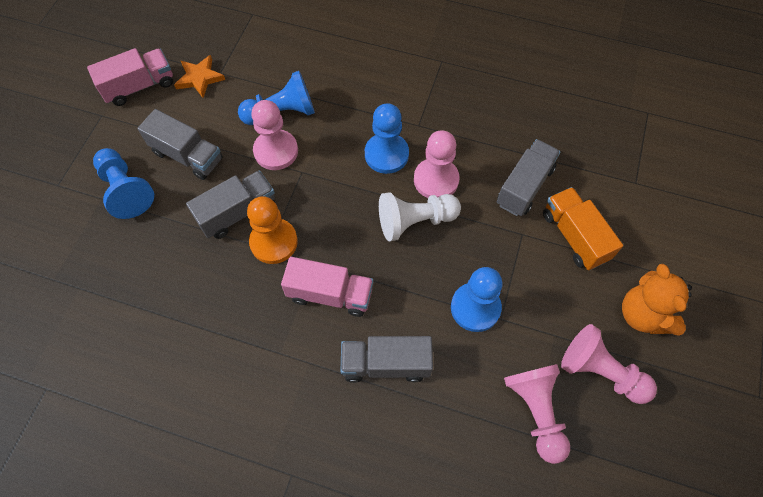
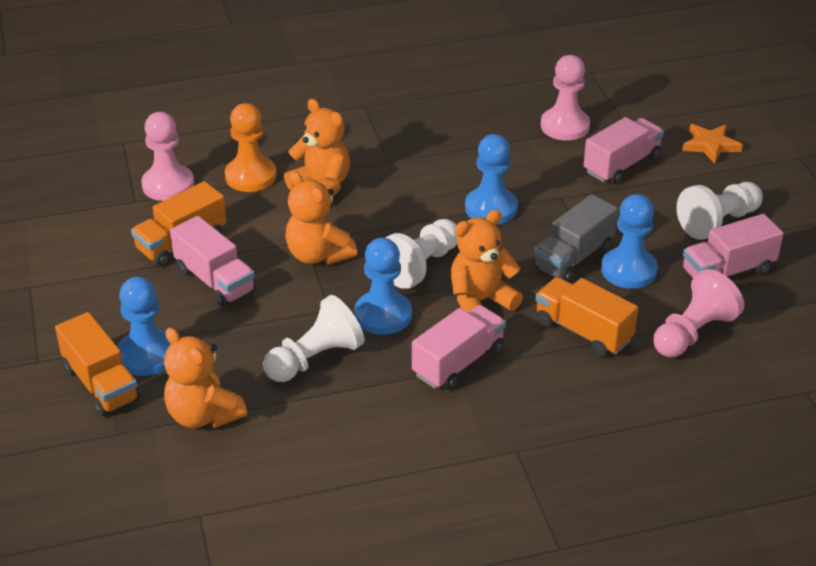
grey truck: 4 -> 1
orange teddy bear: 1 -> 4
orange truck: 1 -> 3
pink pawn: 4 -> 3
pink truck: 2 -> 4
white pawn: 1 -> 3

